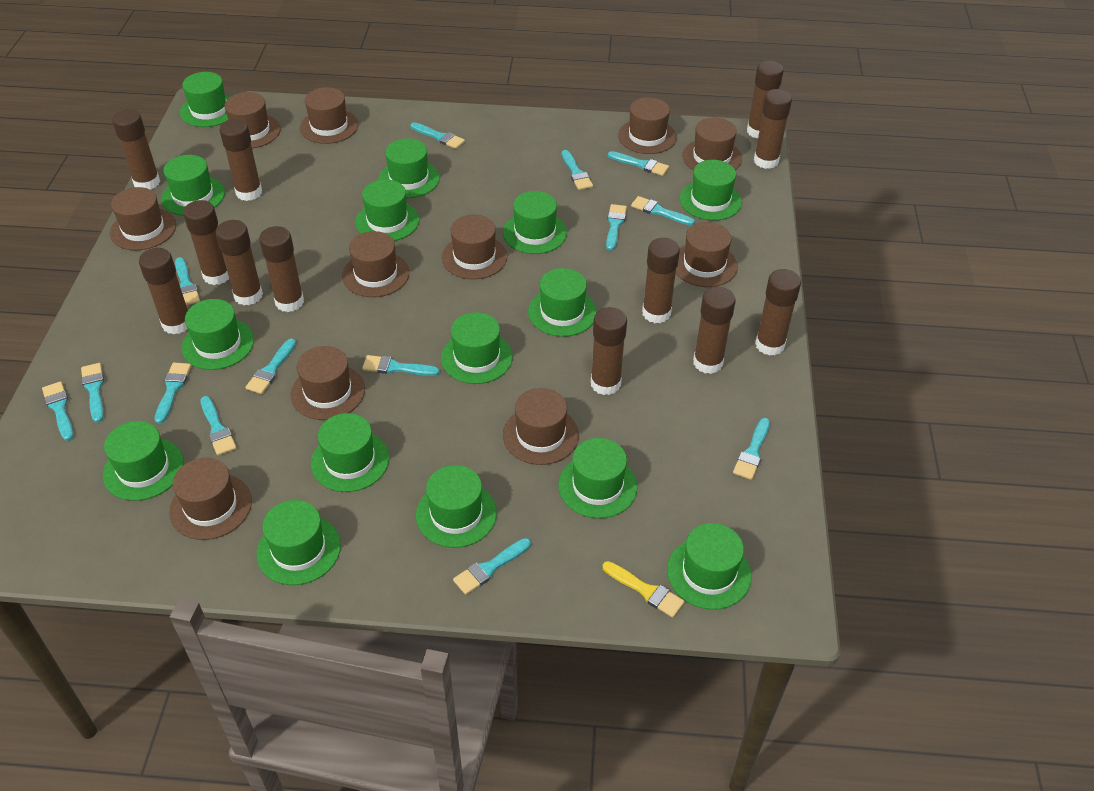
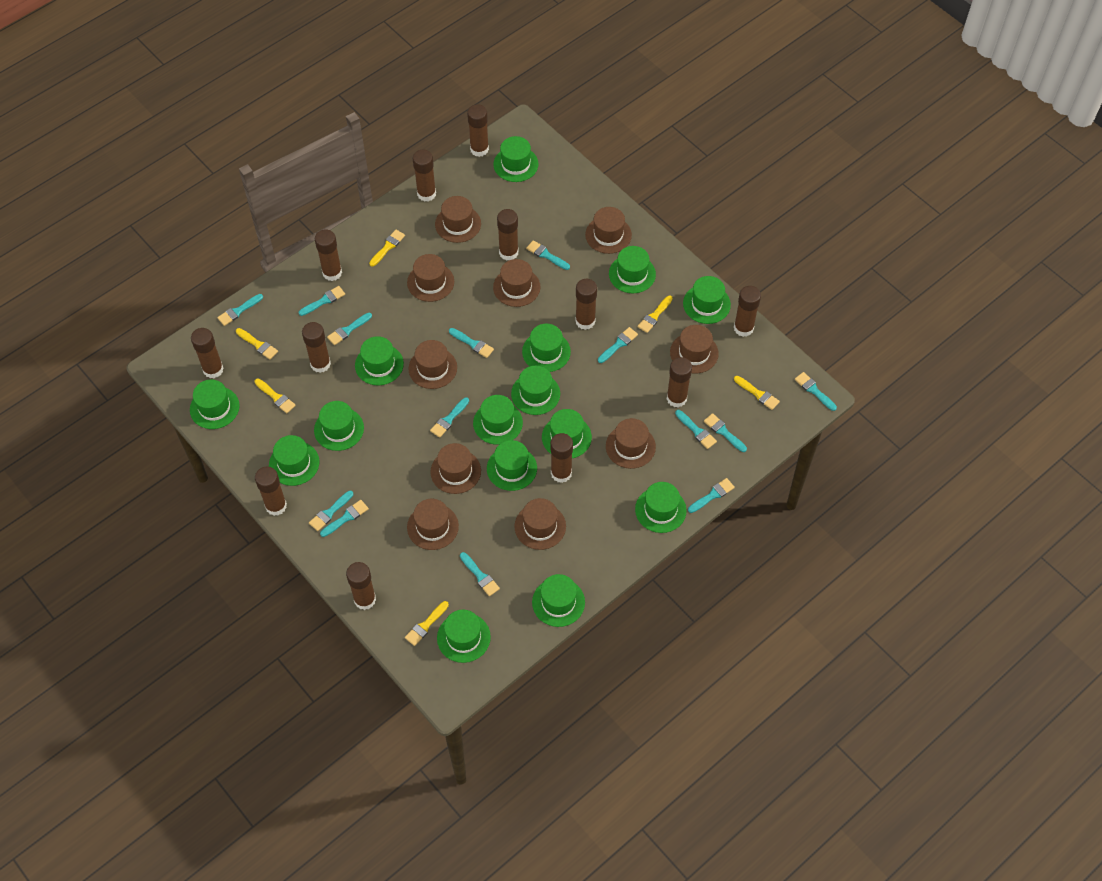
brown hat: 11 -> 10
yellow brush: 1 -> 6

